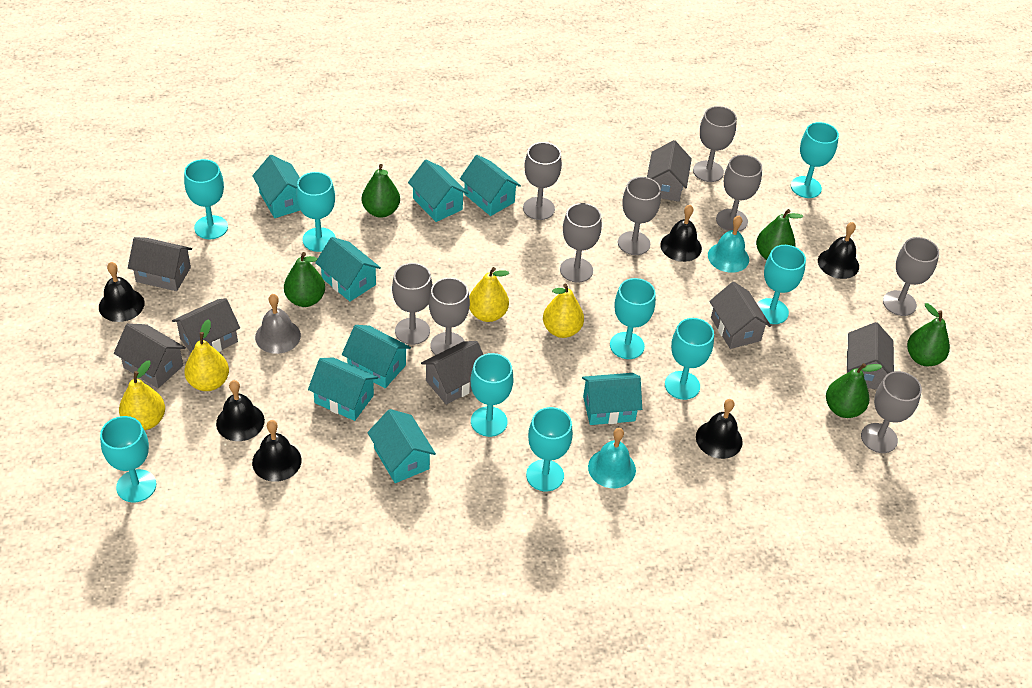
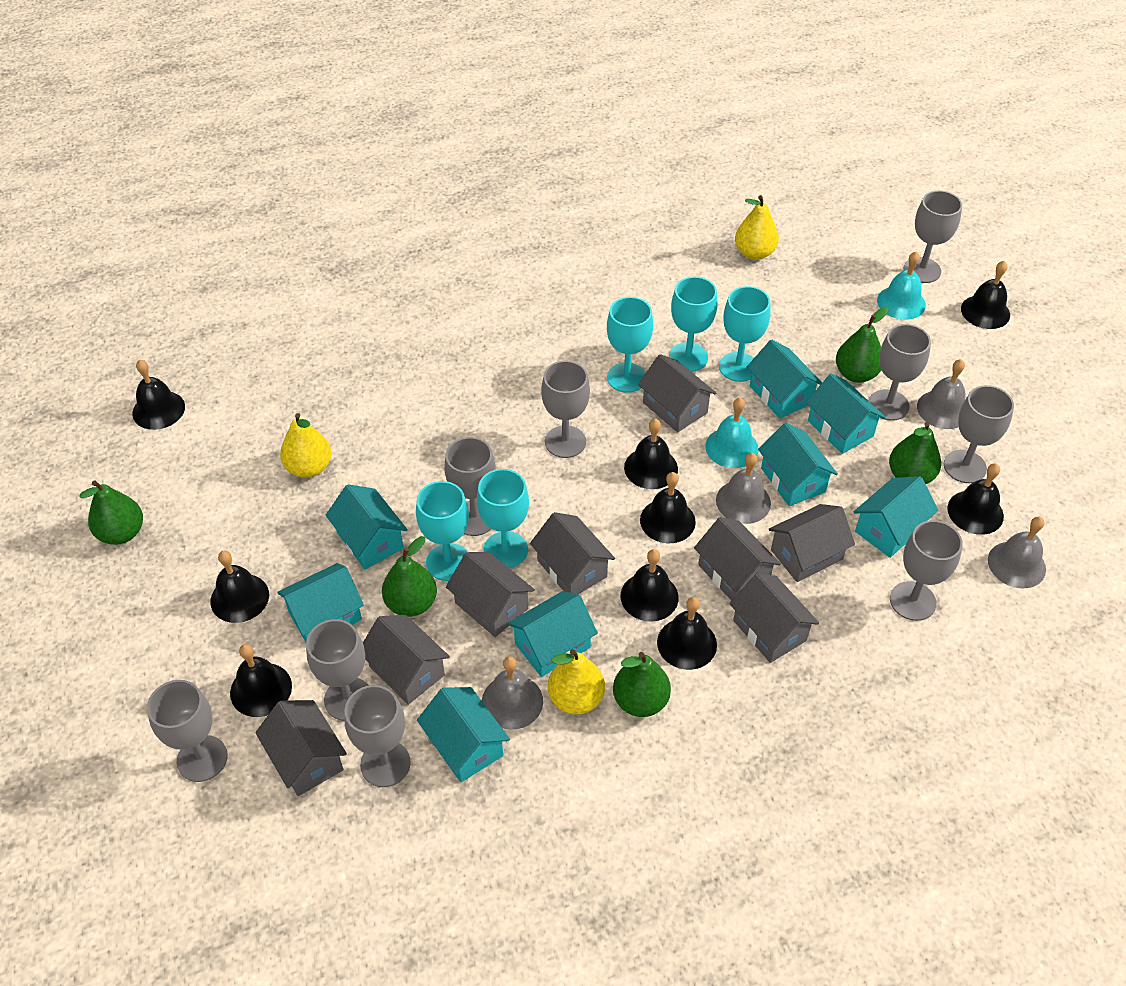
black bell: 6 -> 9
grey bell: 1 -> 4
grey house: 7 -> 8
turquoise goblet: 9 -> 5
yellow pear: 4 -> 3

